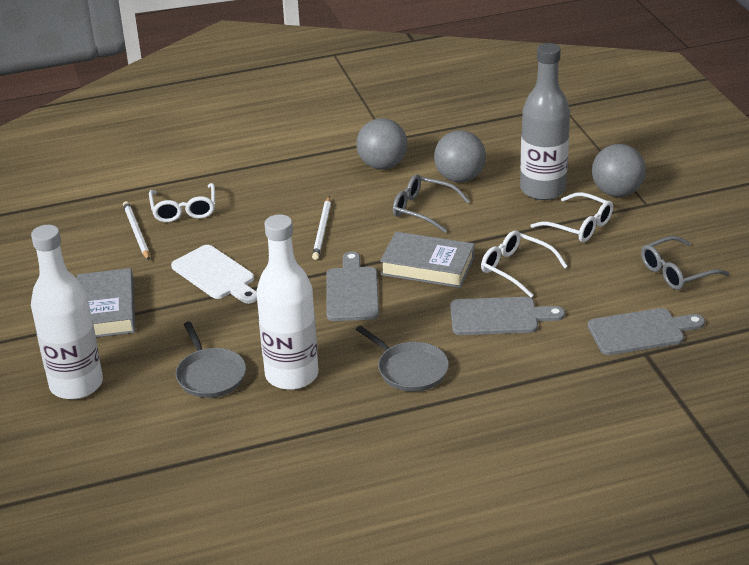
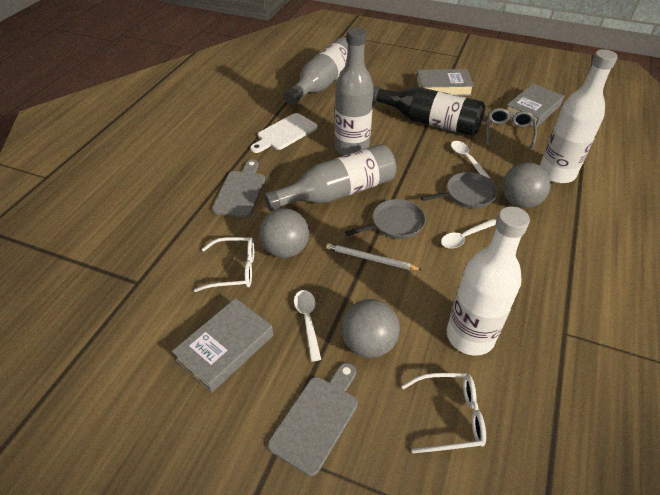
black bottle: 0 -> 1
grey book: 2 -> 3
grey bottle: 1 -> 3
grey cutting board: 3 -> 2
grey glasses: 2 -> 1
white glasses: 3 -> 2
white pencil: 2 -> 1
white spoon: 0 -> 3

